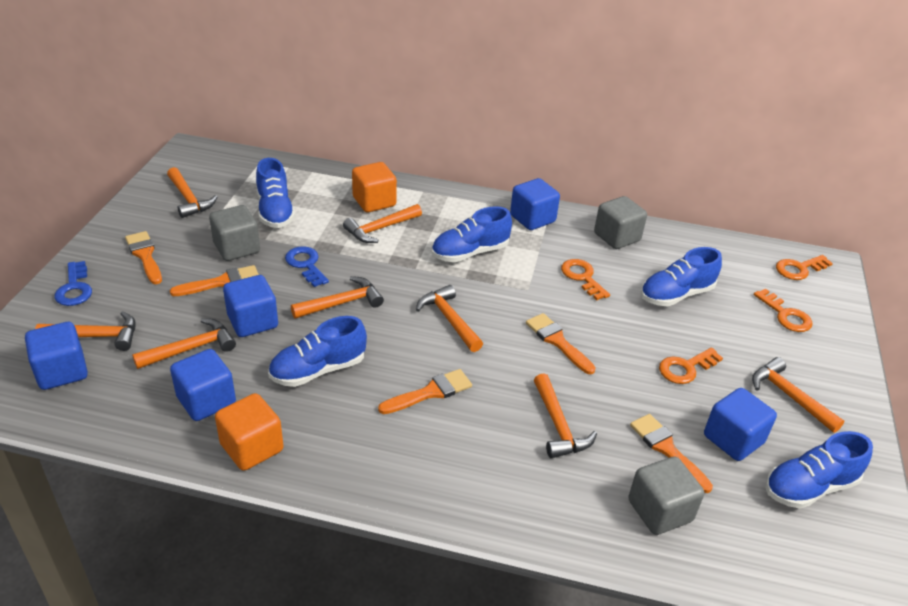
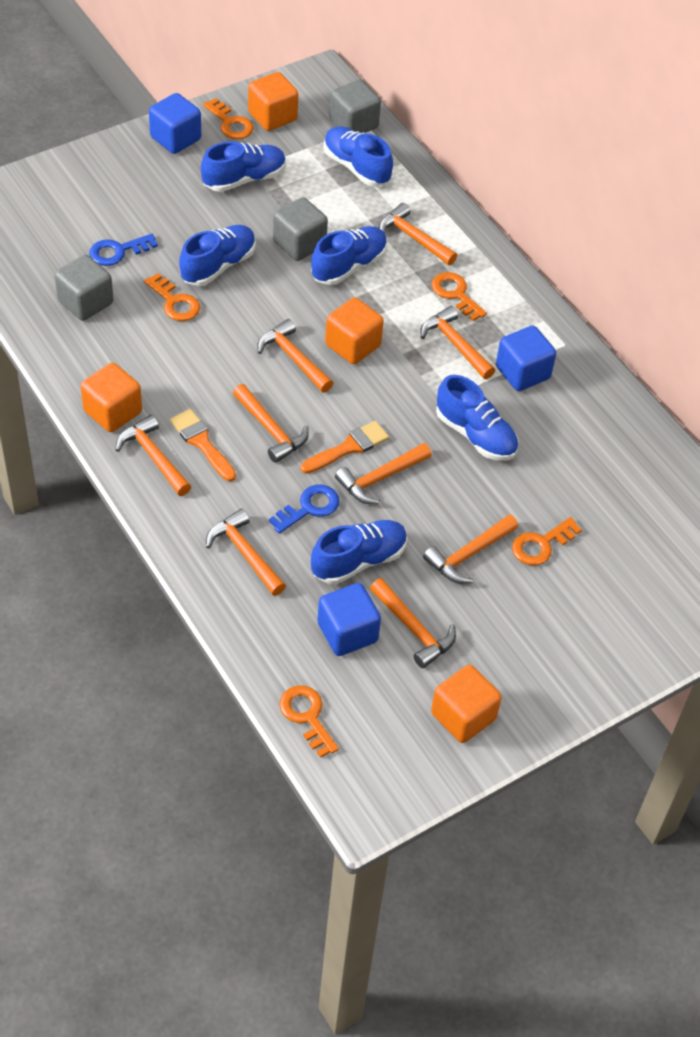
blue cube: 5 -> 3
blue shoe: 5 -> 6
orange brush: 5 -> 2
orange cube: 2 -> 4
orange hammer: 8 -> 9
orange key: 4 -> 5

